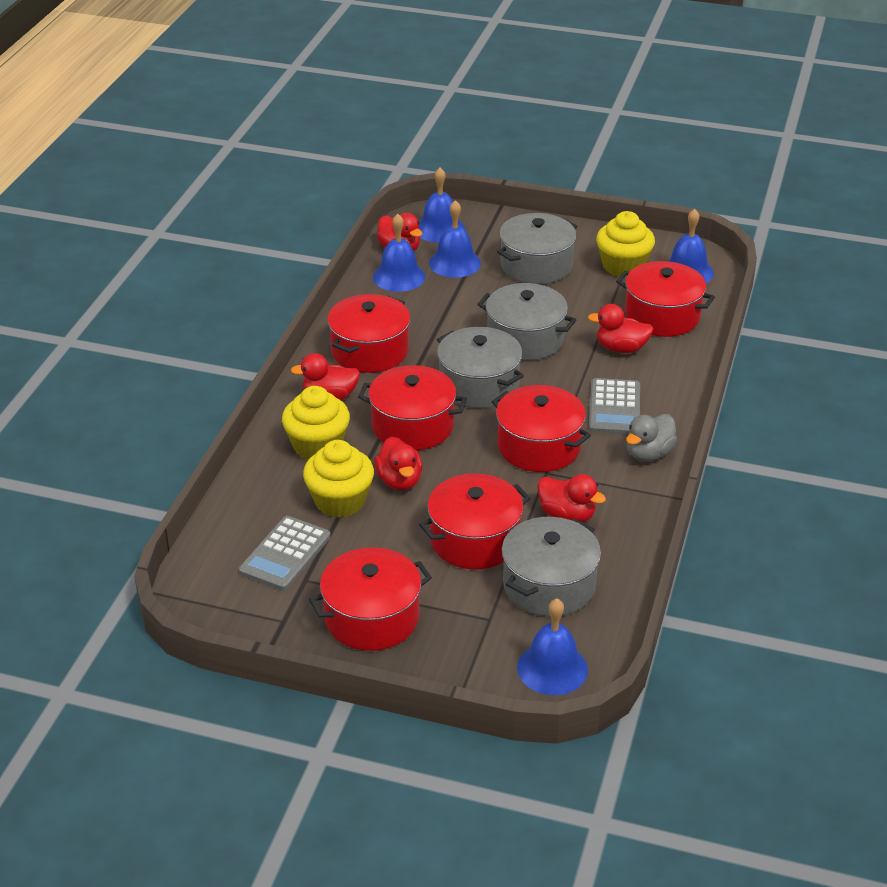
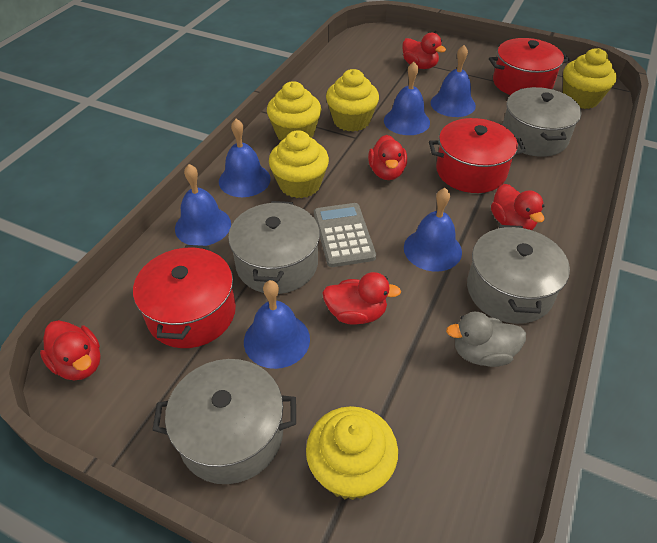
blue bell: 5 -> 6
grey calculator: 2 -> 1
red pot: 6 -> 3
yellow cupcake: 3 -> 5

